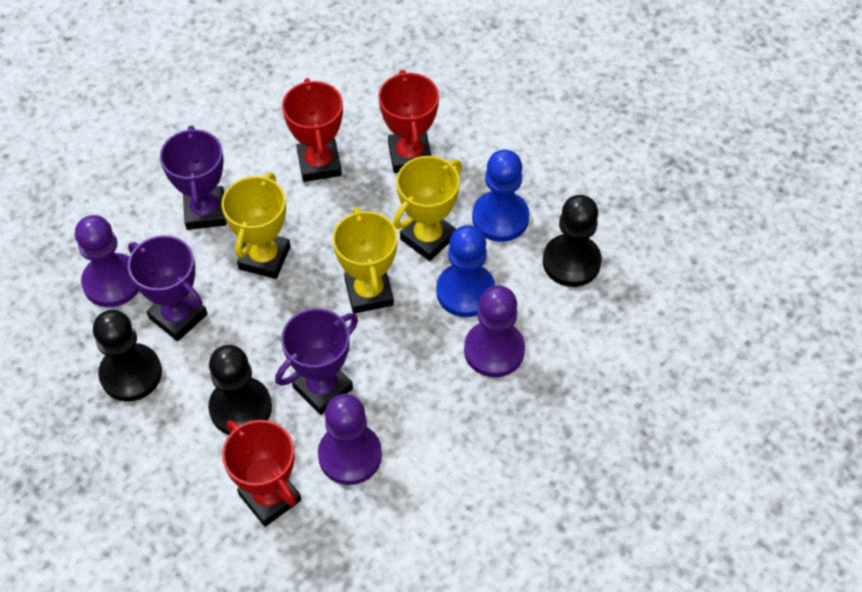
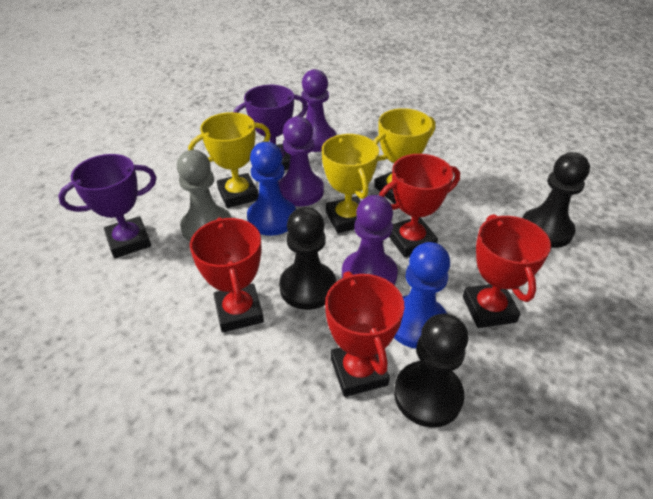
grey pawn: 0 -> 1
purple trophy: 3 -> 2
red trophy: 3 -> 4

